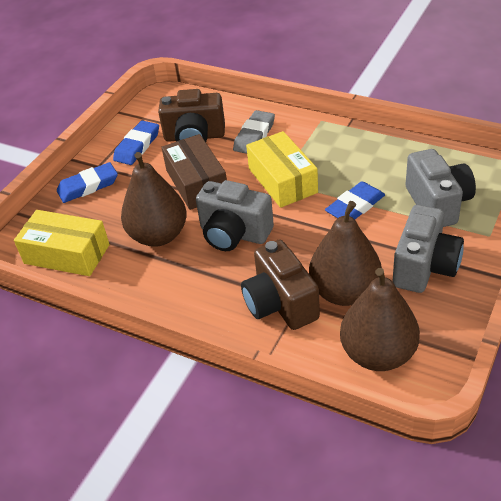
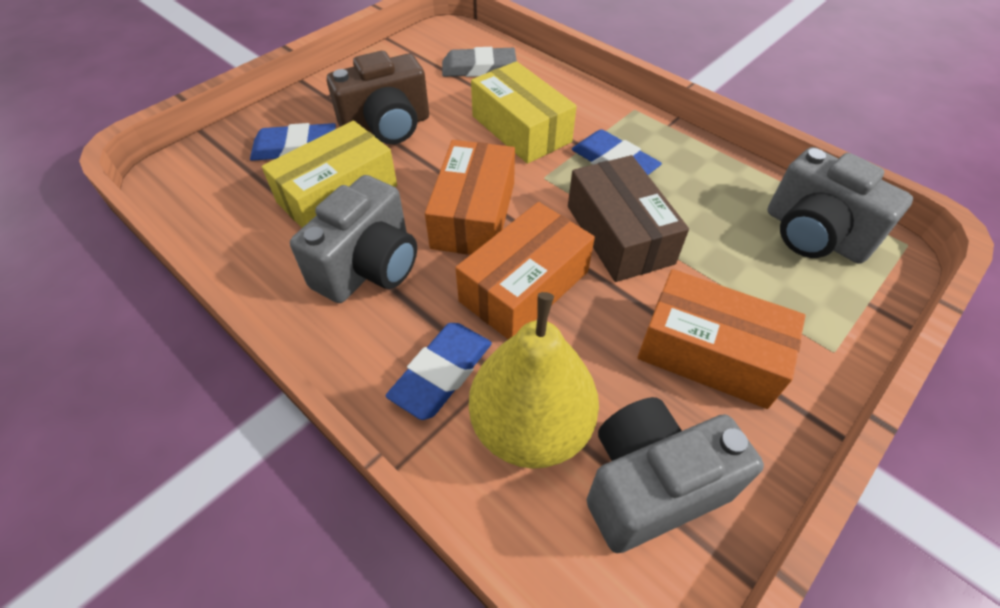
brown camera: 2 -> 1
brown pear: 3 -> 0
orange box: 0 -> 3
yellow pear: 0 -> 1

